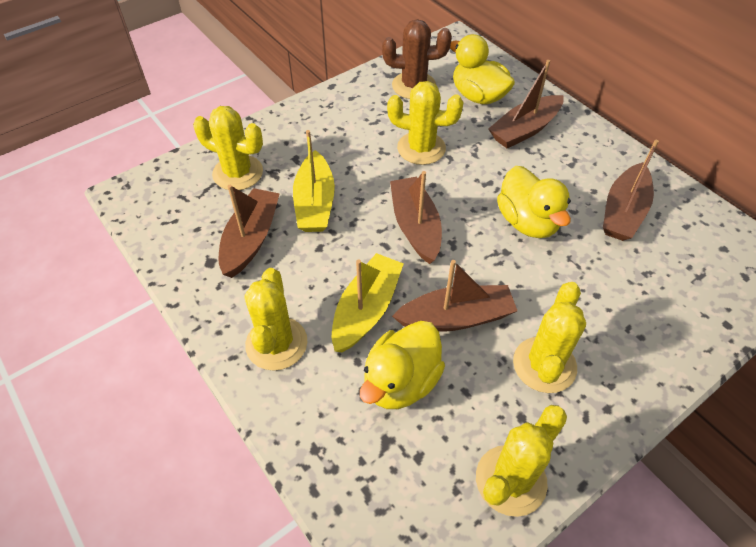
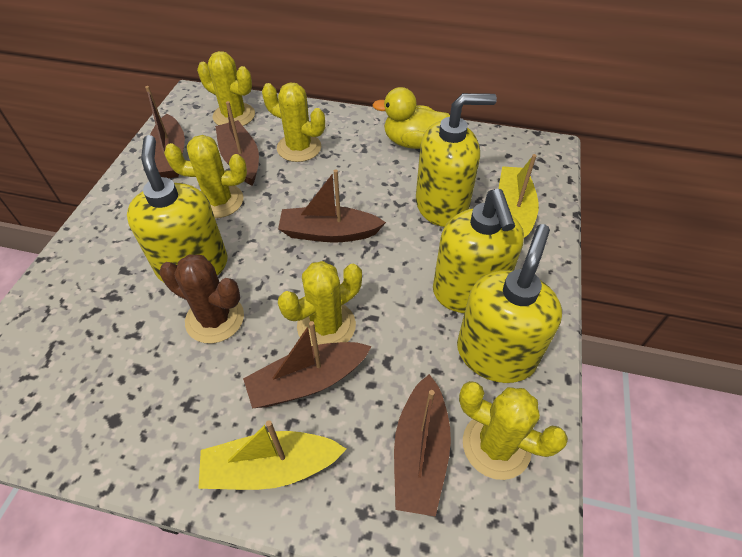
yellow duck: 3 -> 1
yellow soap dispenser: 0 -> 4

